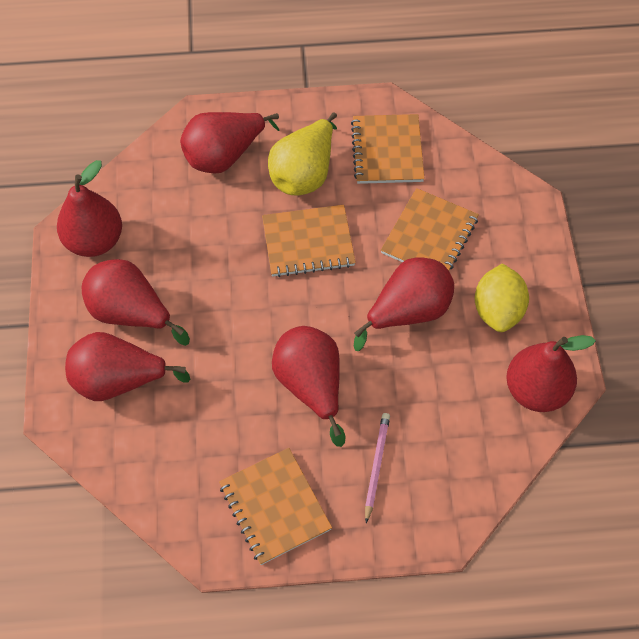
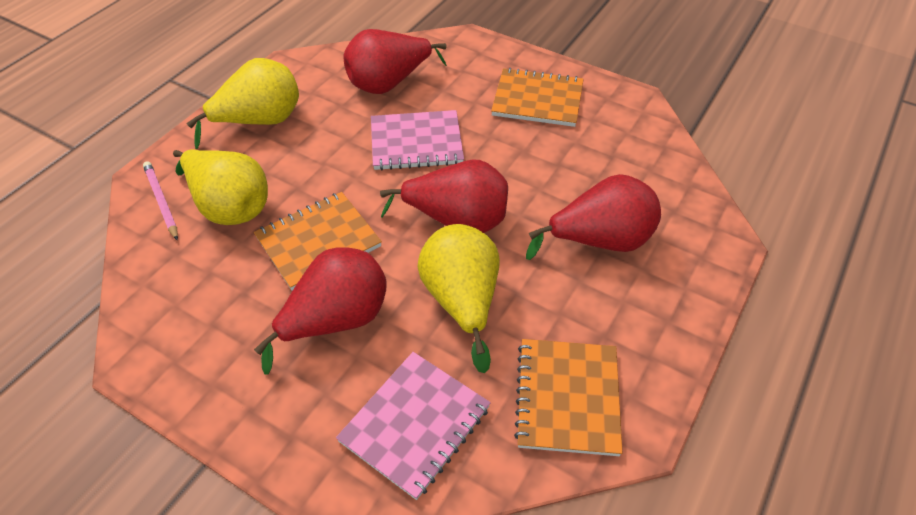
orange notebook: 4 -> 3
pink notebook: 0 -> 2
red pear: 7 -> 4
yellow lemon: 1 -> 0
yellow pear: 1 -> 3

